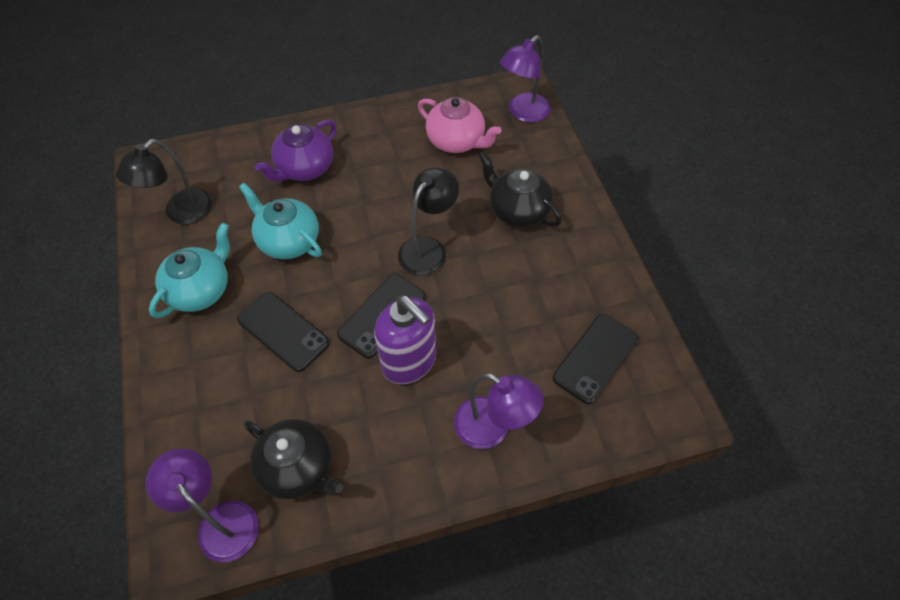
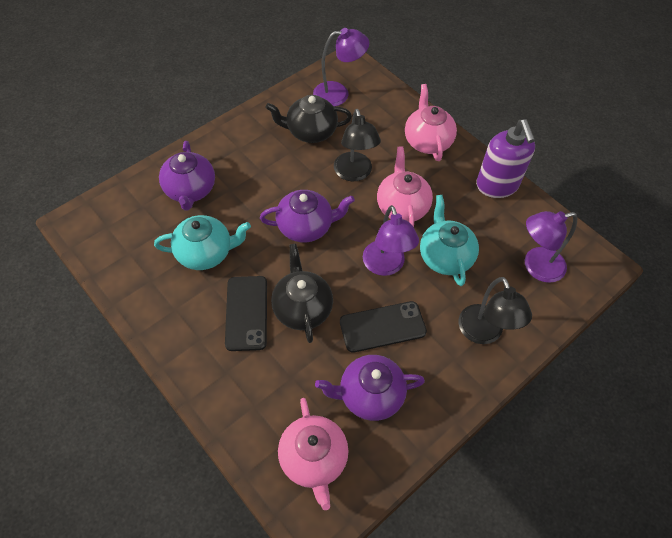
black phone: 3 -> 2
pink teapot: 1 -> 3
purple teapot: 1 -> 3

